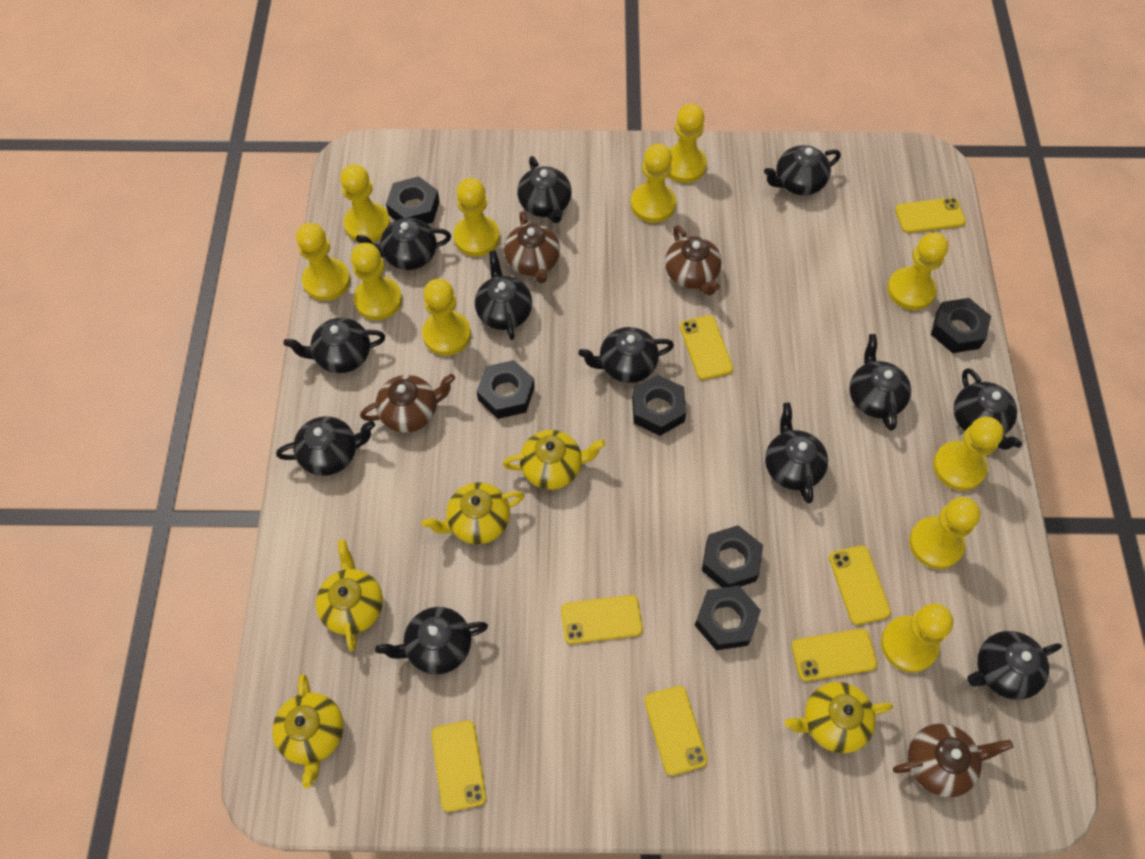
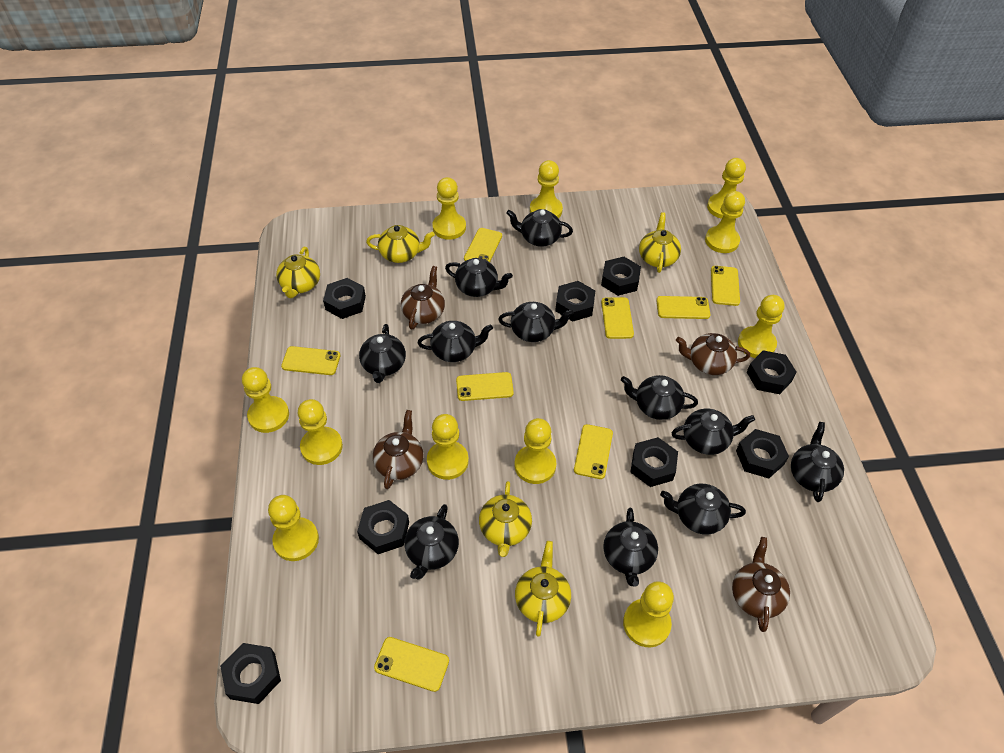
black nut: 6 -> 8
black teapot: 12 -> 11
yellow phone: 7 -> 8

